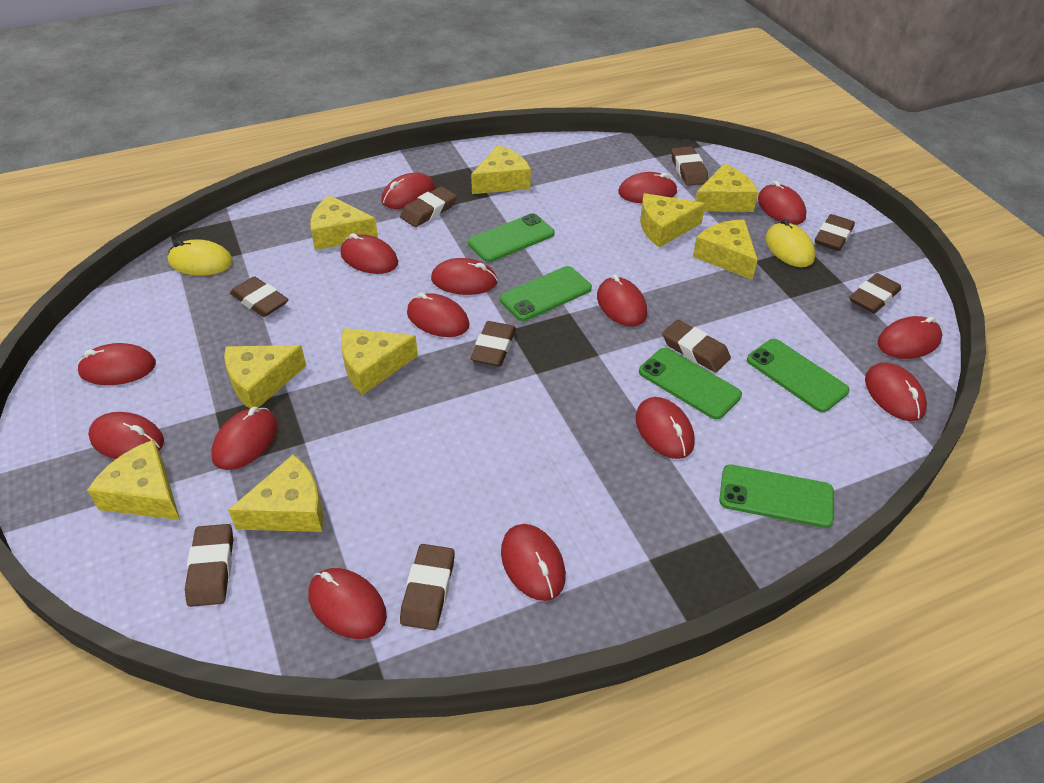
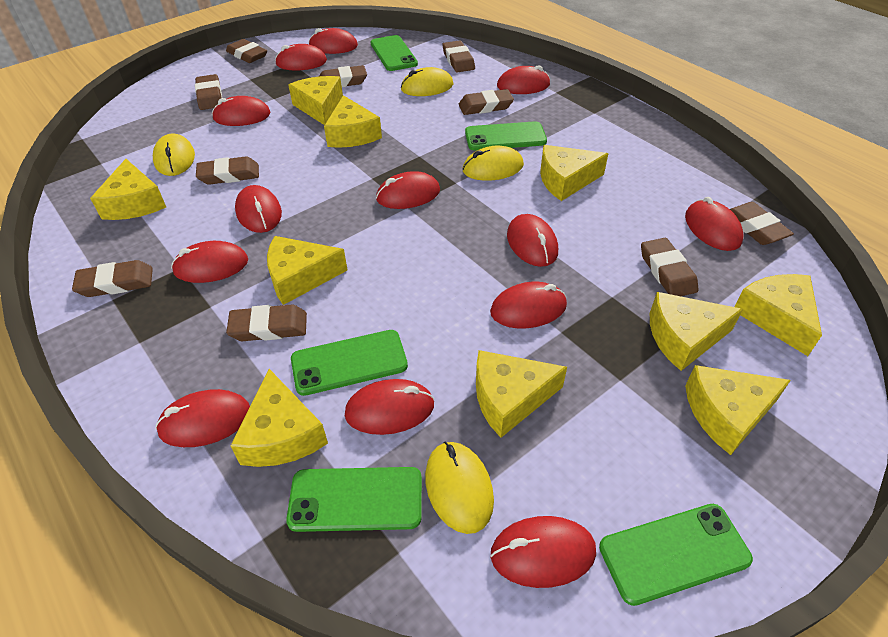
brown eraser: 9 -> 10
red mouse: 15 -> 13
yellow cheese: 9 -> 10
yellow mouse: 2 -> 4

